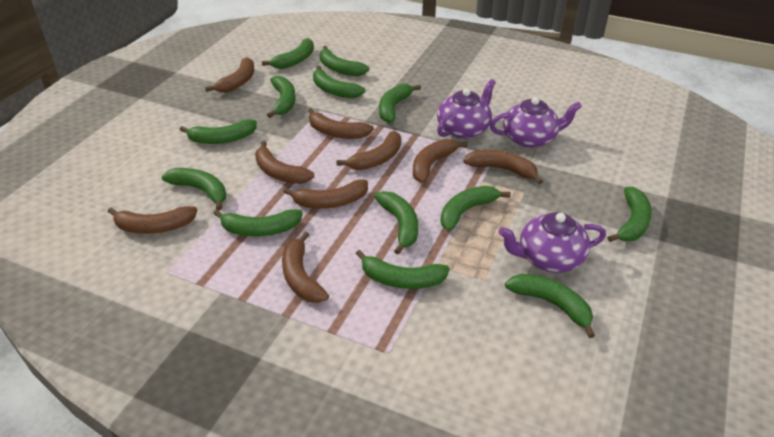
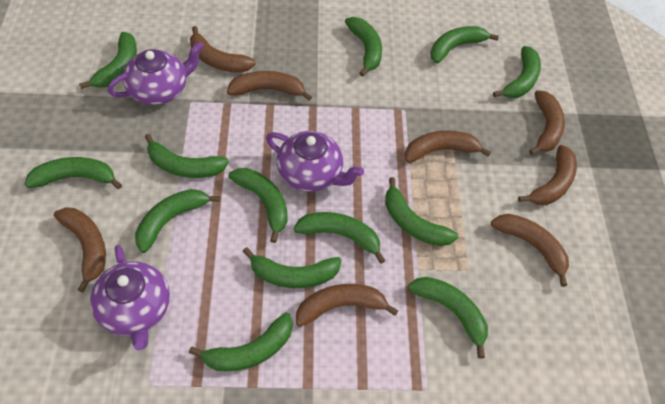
brown banana: 9 -> 8

